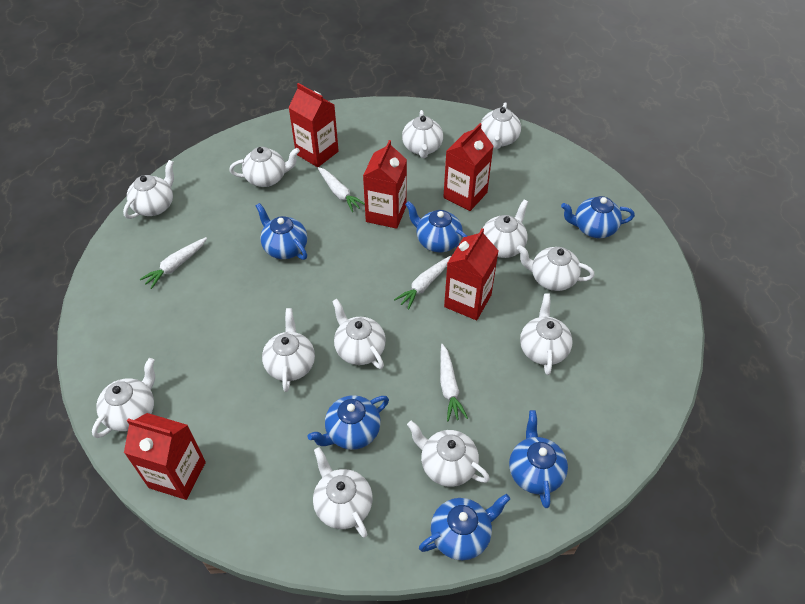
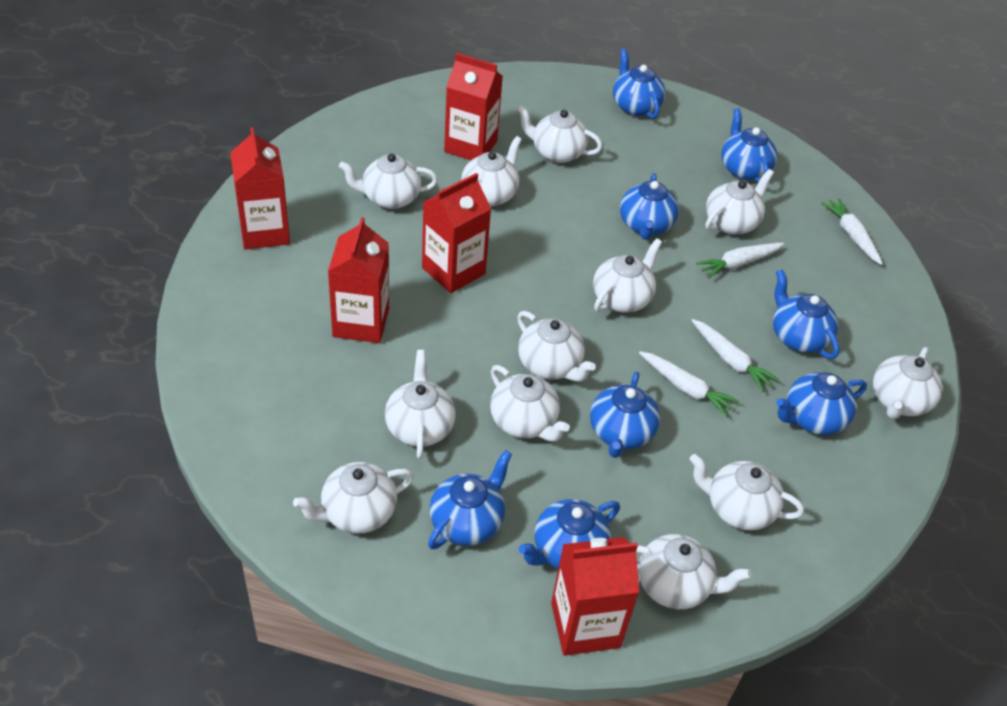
blue teapot: 6 -> 8

